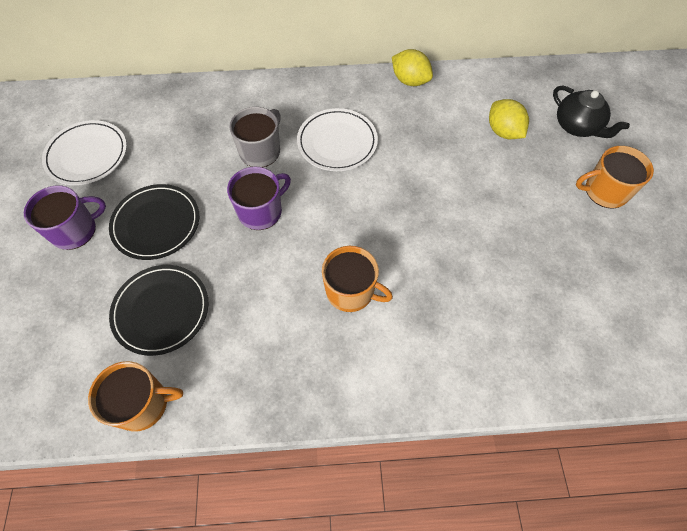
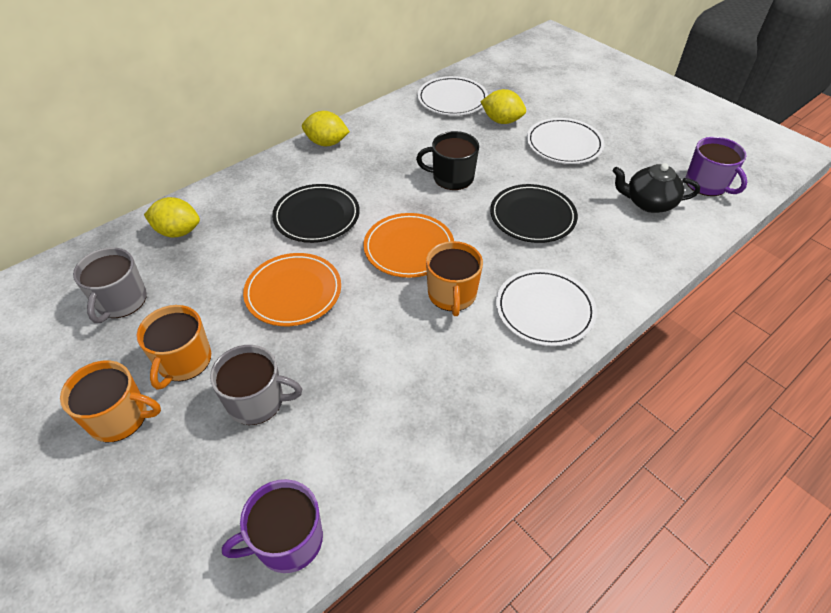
black mug: 0 -> 1
grey mug: 1 -> 2
orange plate: 0 -> 2
white plate: 2 -> 3
yellow lemon: 2 -> 3

